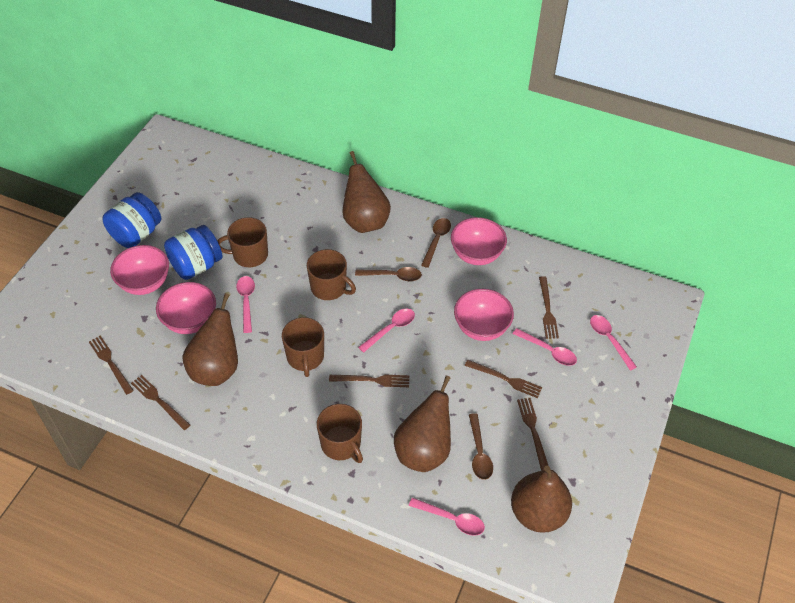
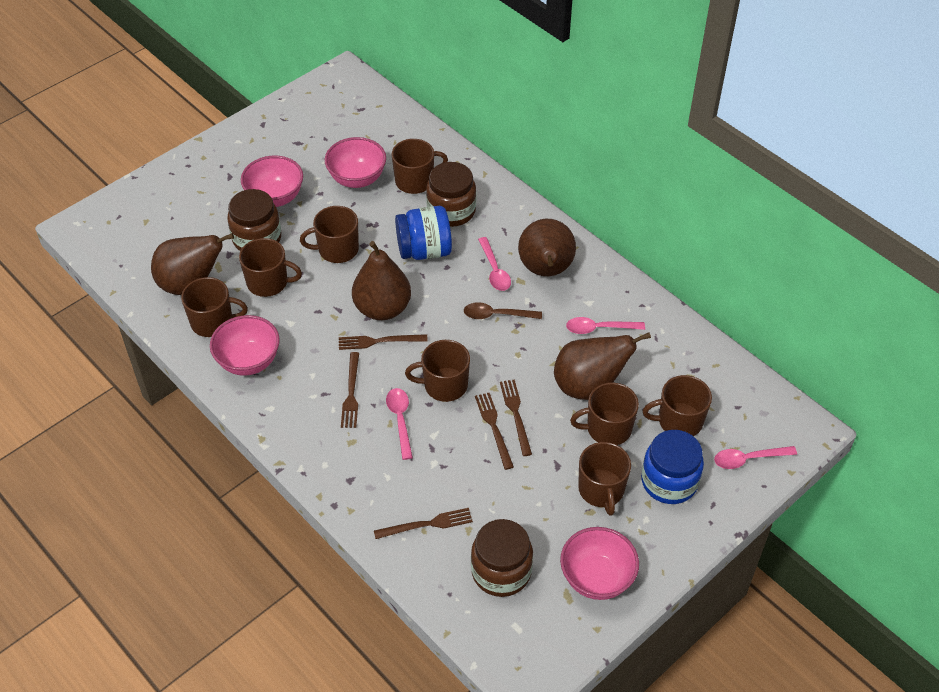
brown fork: 6 -> 5
brown jar: 0 -> 3
brown mug: 4 -> 8
brown spoon: 3 -> 1
pink spoon: 5 -> 4

